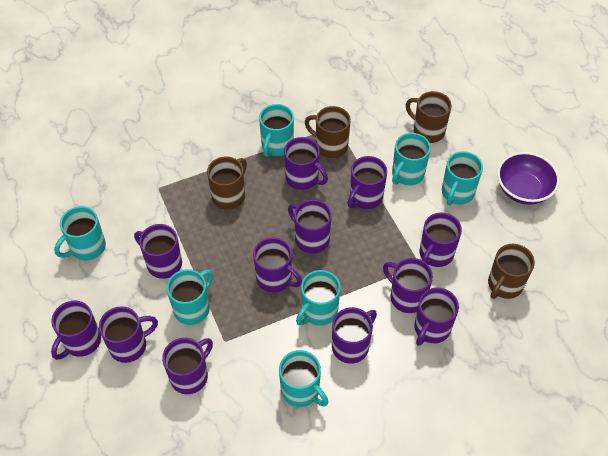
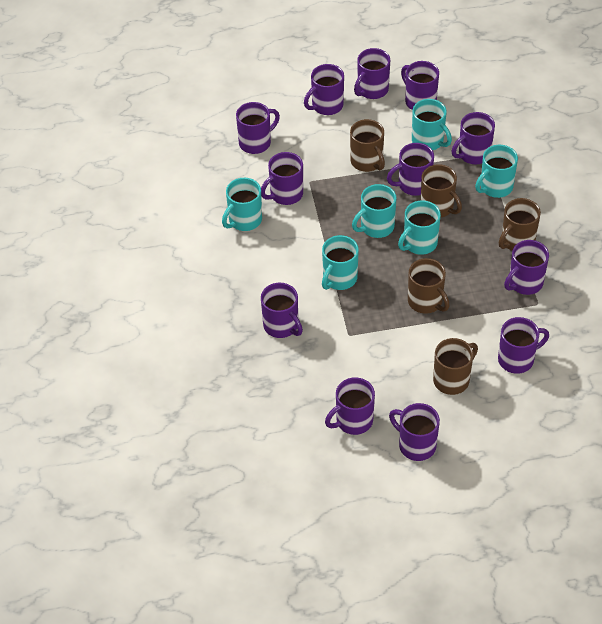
brown mug: 4 -> 5
purple bowl: 1 -> 0
turquoise mug: 7 -> 6

